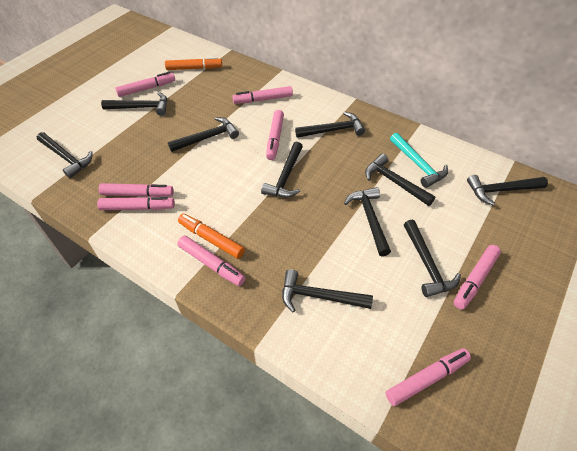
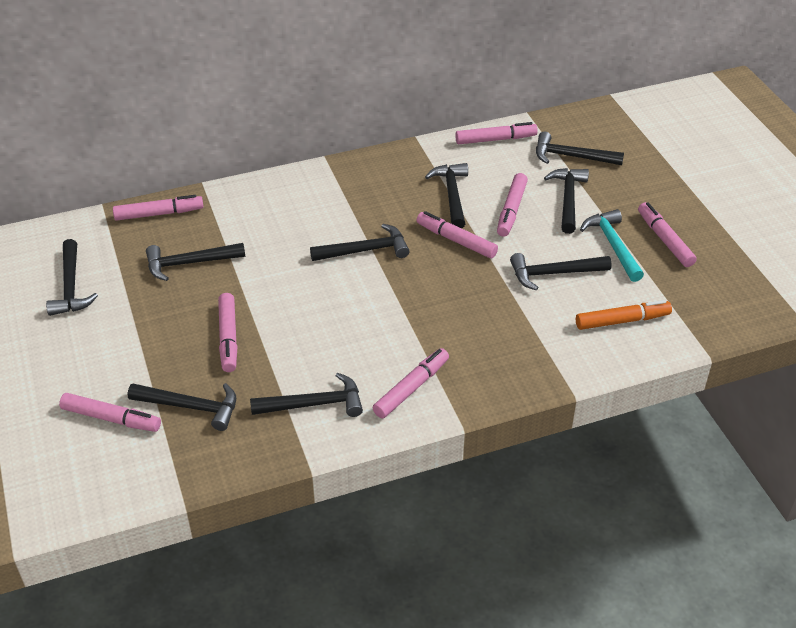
black hammer: 10 -> 9
orange marker: 2 -> 1

